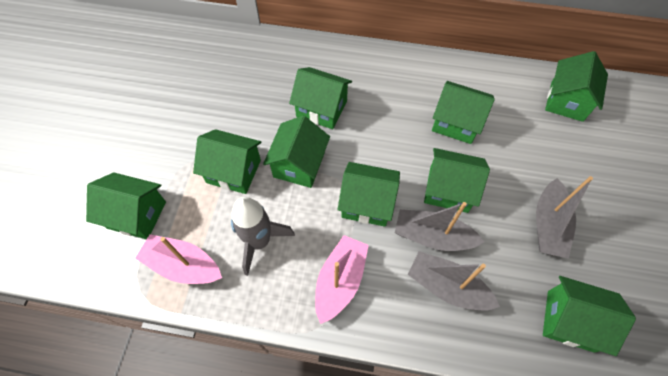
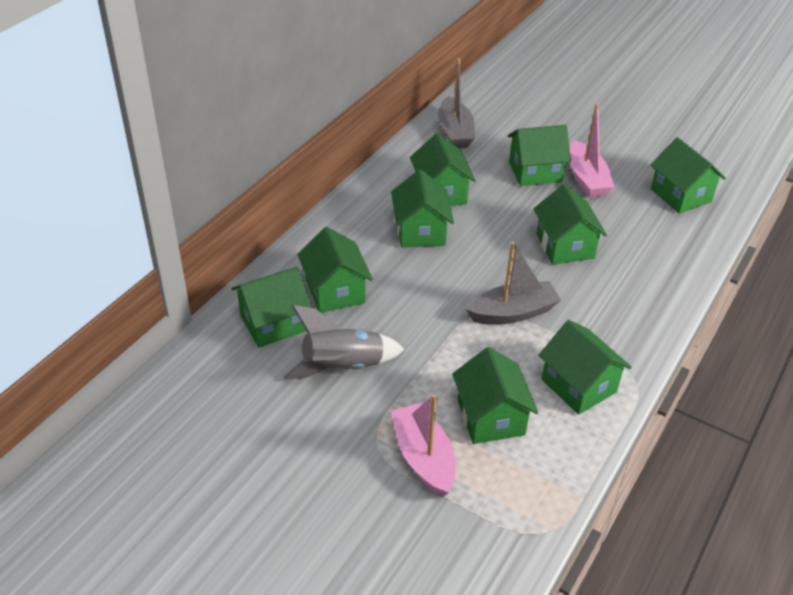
grey boat: 3 -> 2

